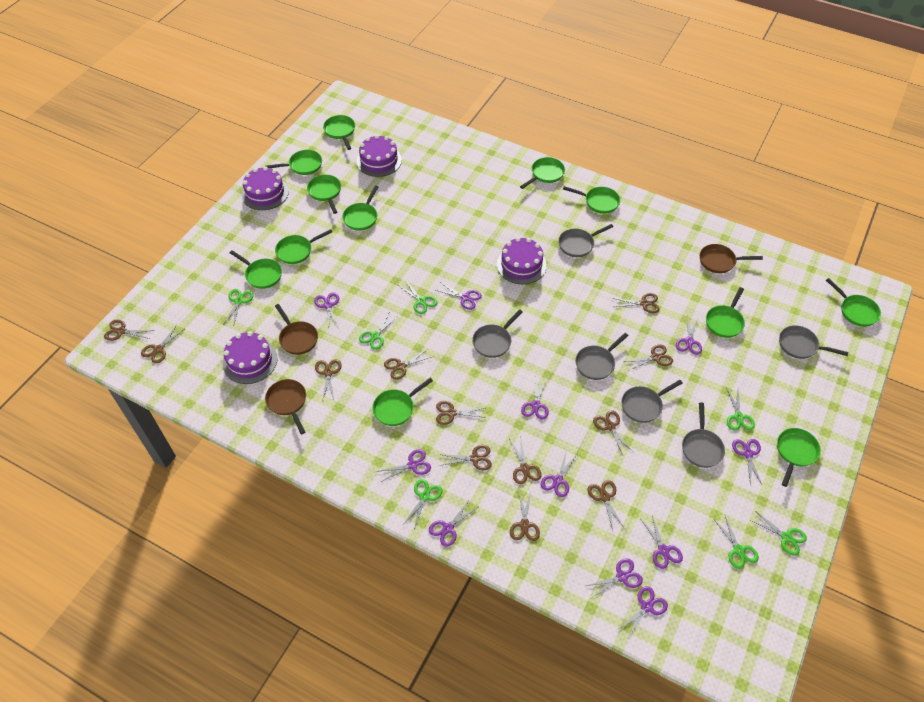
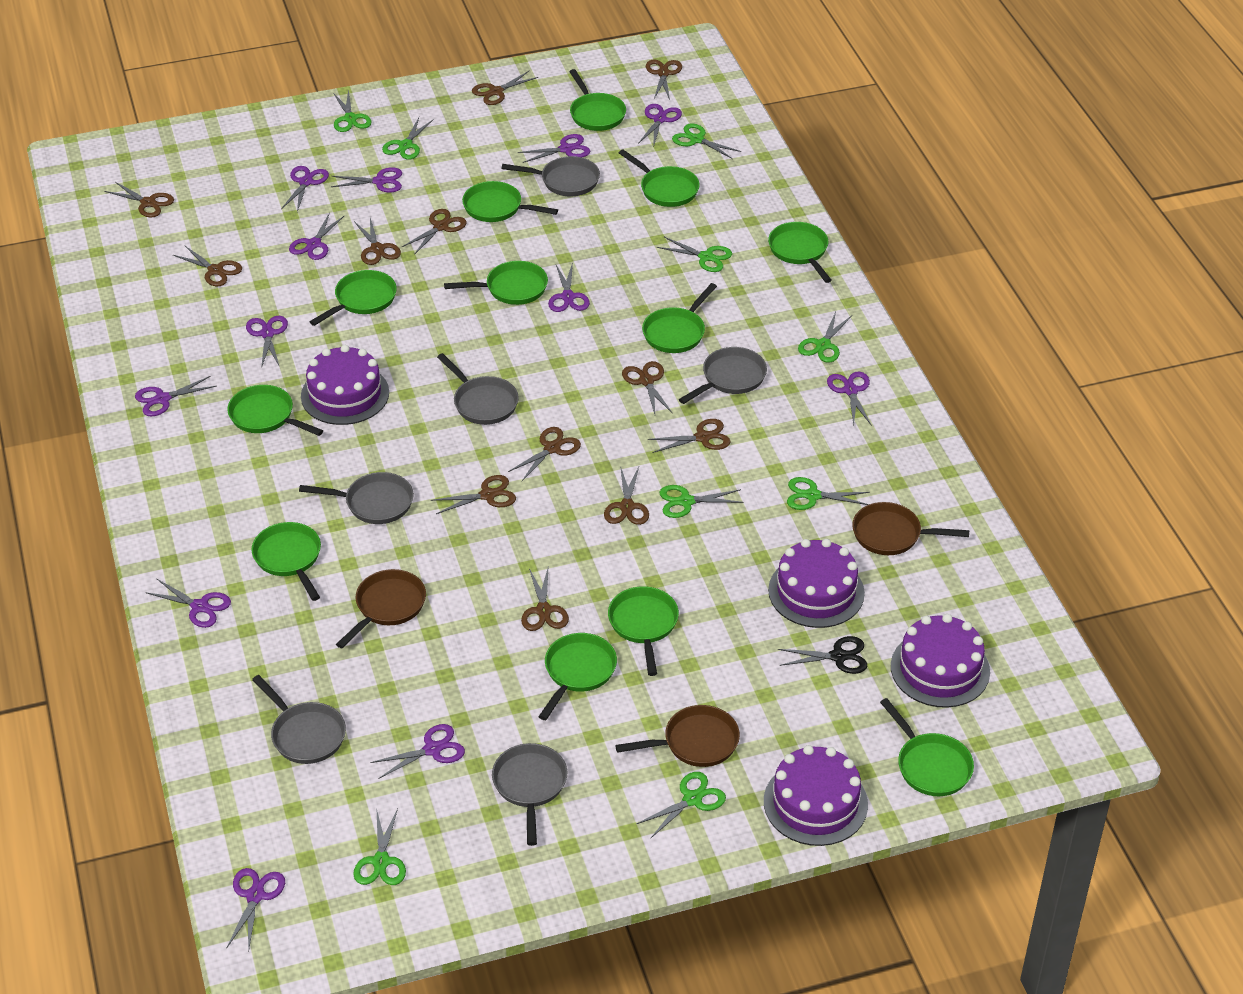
black scissors: 0 -> 1
green scissors: 7 -> 9
purple scissors: 11 -> 12

